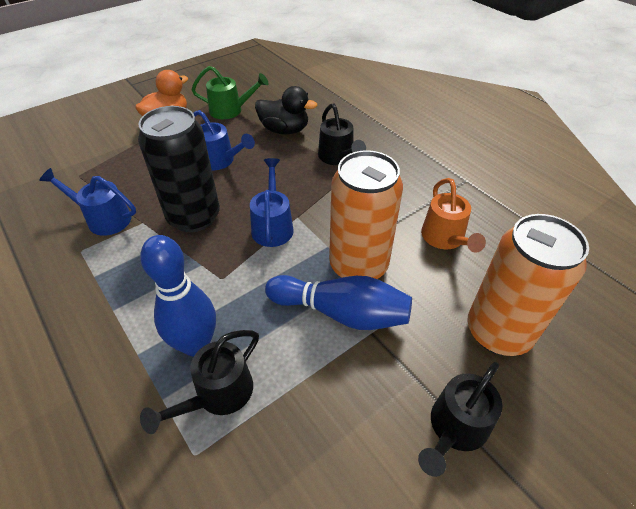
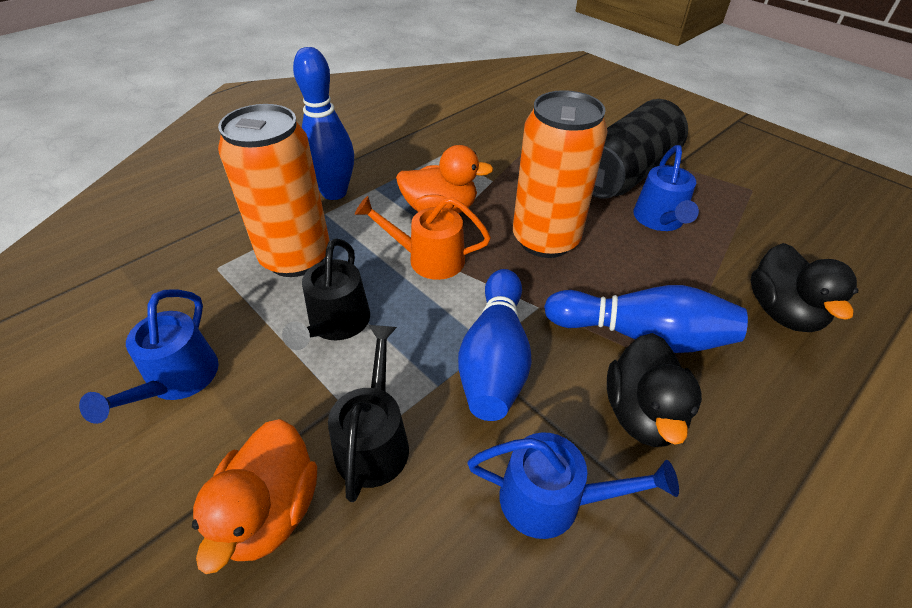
black duck: 1 -> 2
black watering can: 3 -> 2
blue bowling pin: 2 -> 3
green watering can: 1 -> 0
orange duck: 1 -> 2

